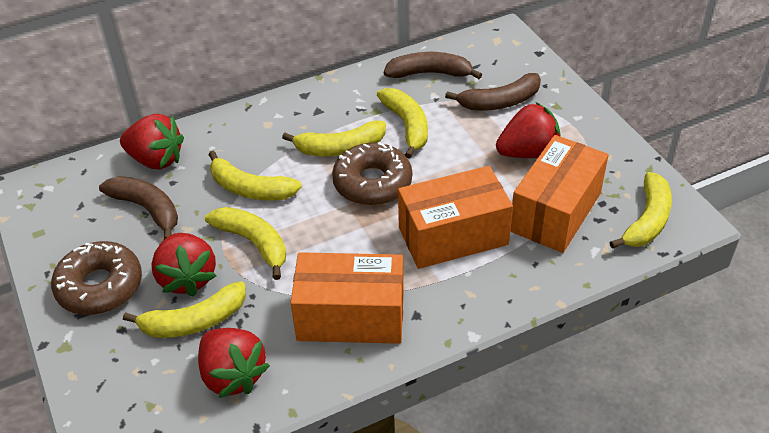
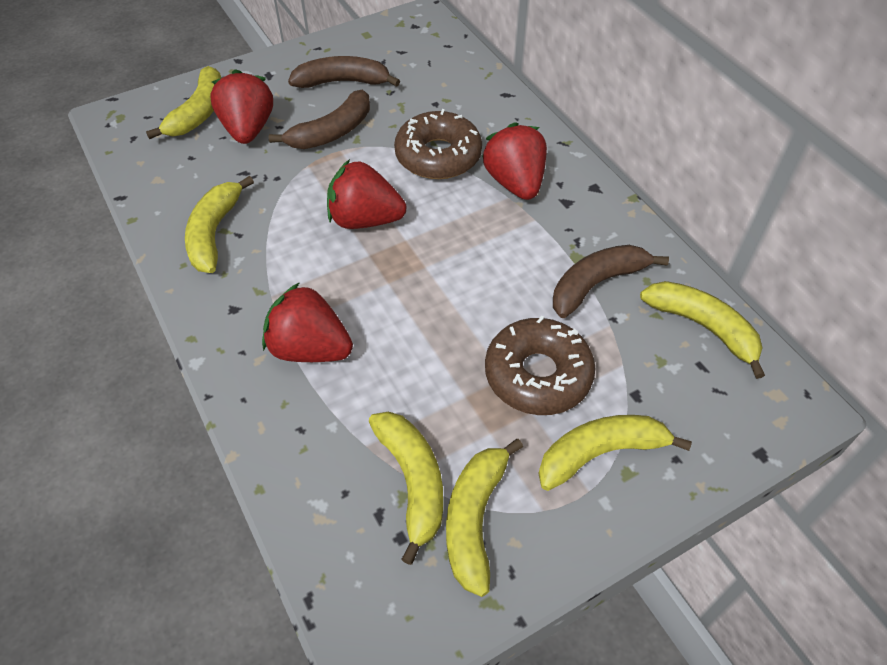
orange box: 3 -> 0

